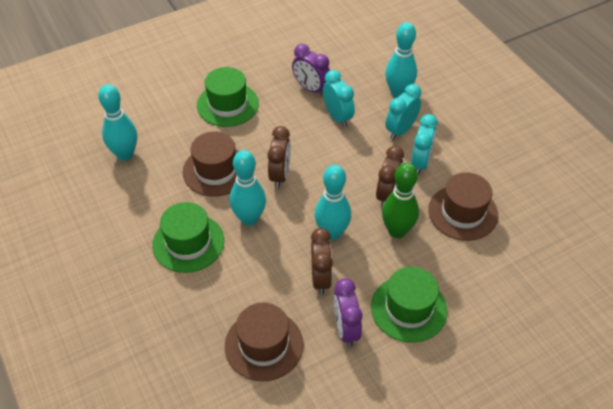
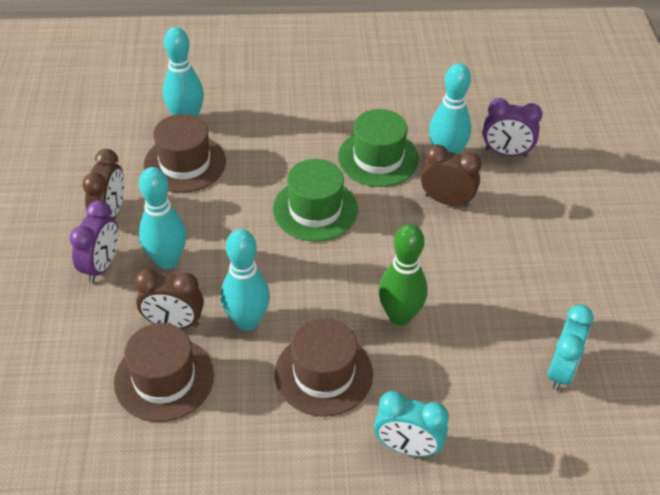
green hat: 3 -> 2
turquoise clock: 3 -> 2

